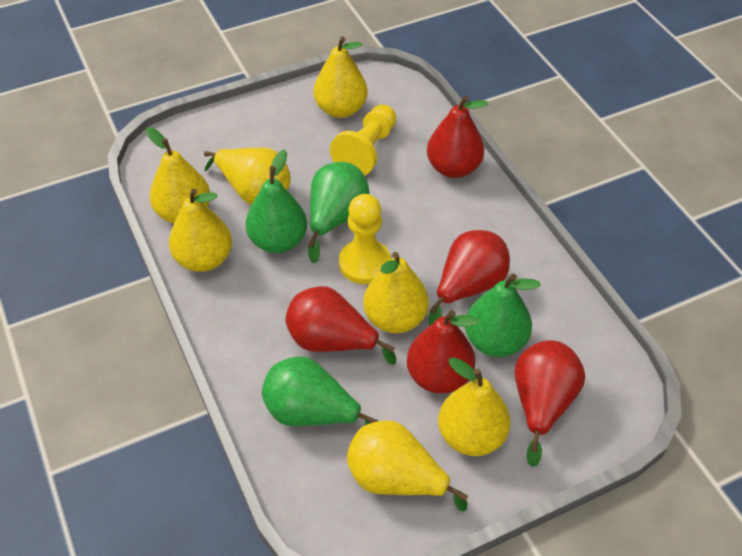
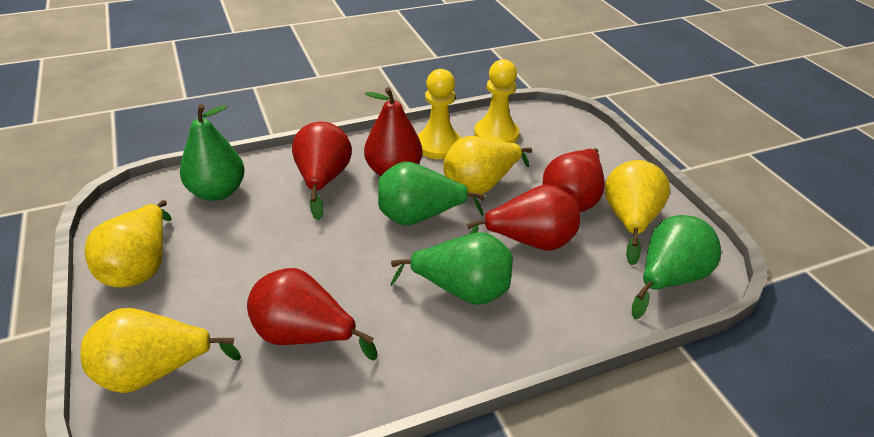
yellow pear: 7 -> 4

